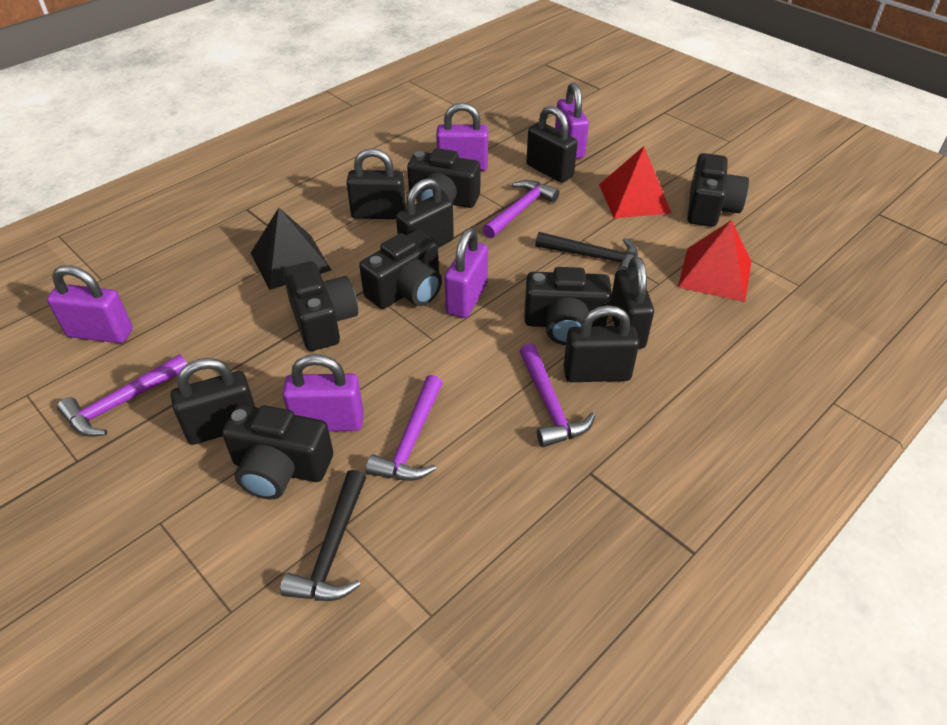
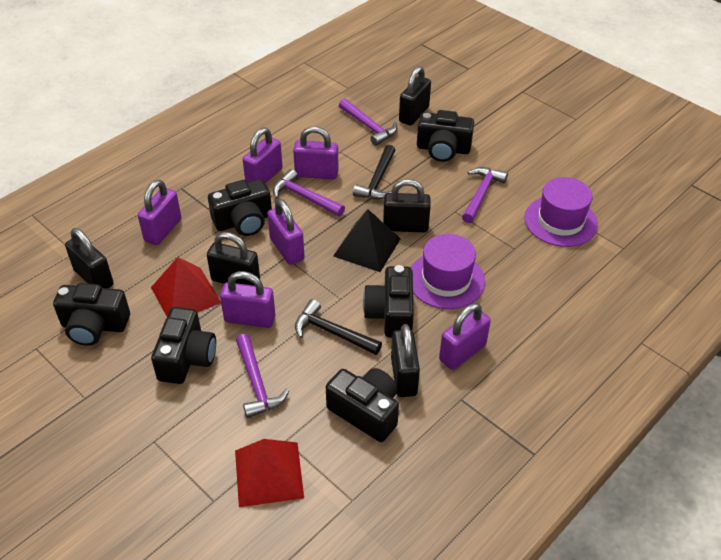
black padlock: 6 -> 5
purple hat: 0 -> 2
purple padlock: 5 -> 6

